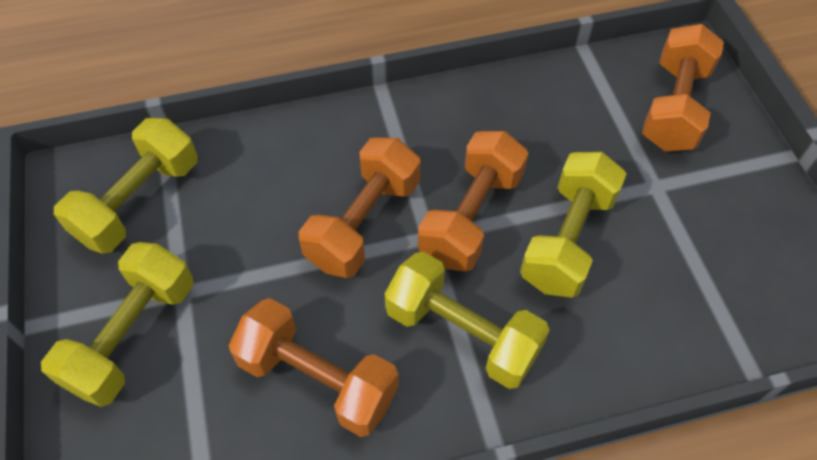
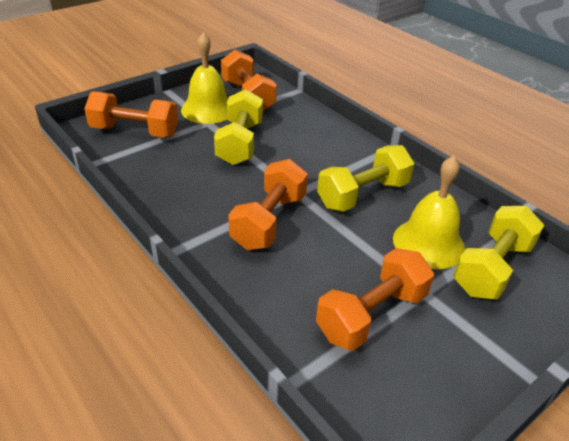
yellow bell: 0 -> 2
yellow dumbbell: 4 -> 3

